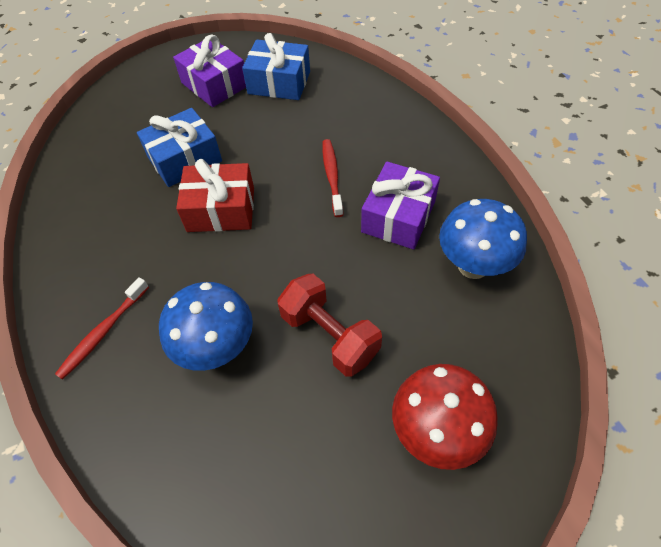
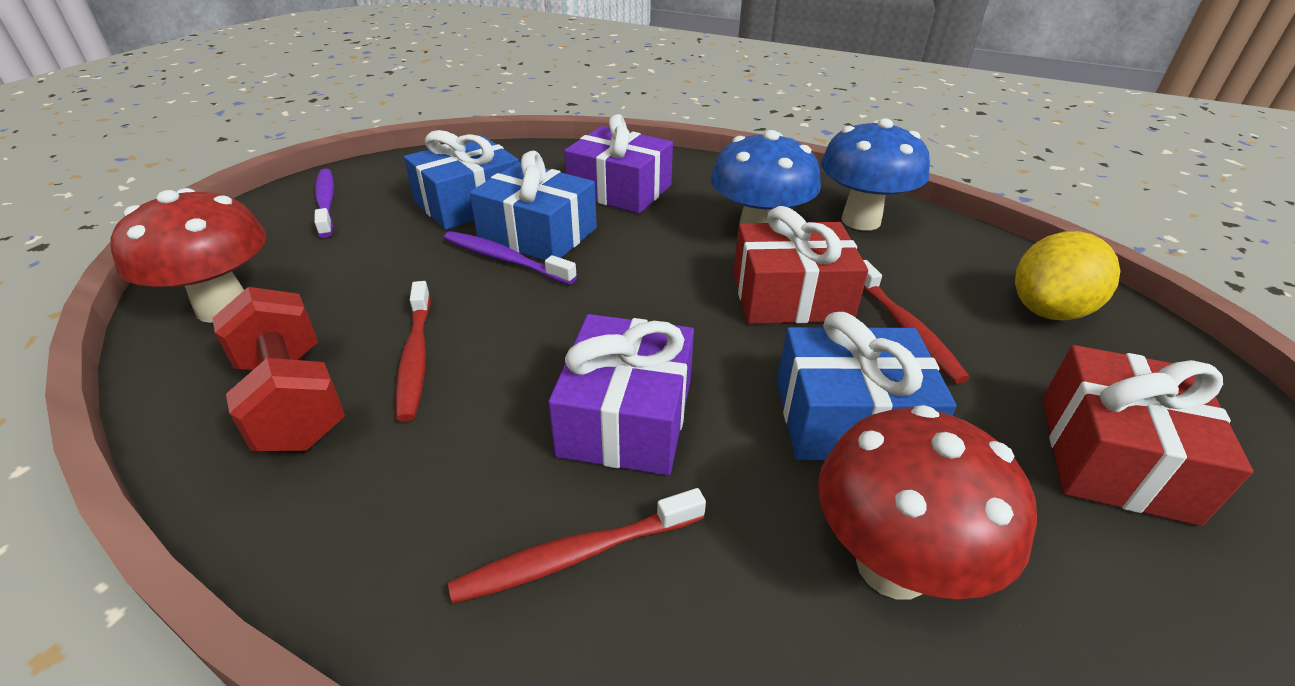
blue gift: 2 -> 3
purple toothbrush: 0 -> 2
red gift: 1 -> 2
red mushroom: 1 -> 2
red toothbrush: 2 -> 3
yellow lemon: 0 -> 1

